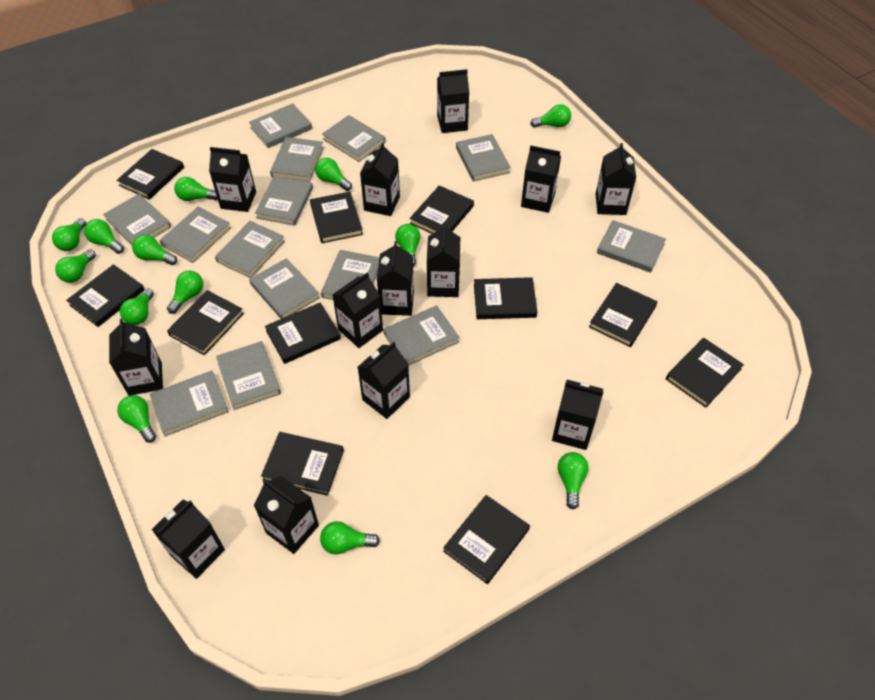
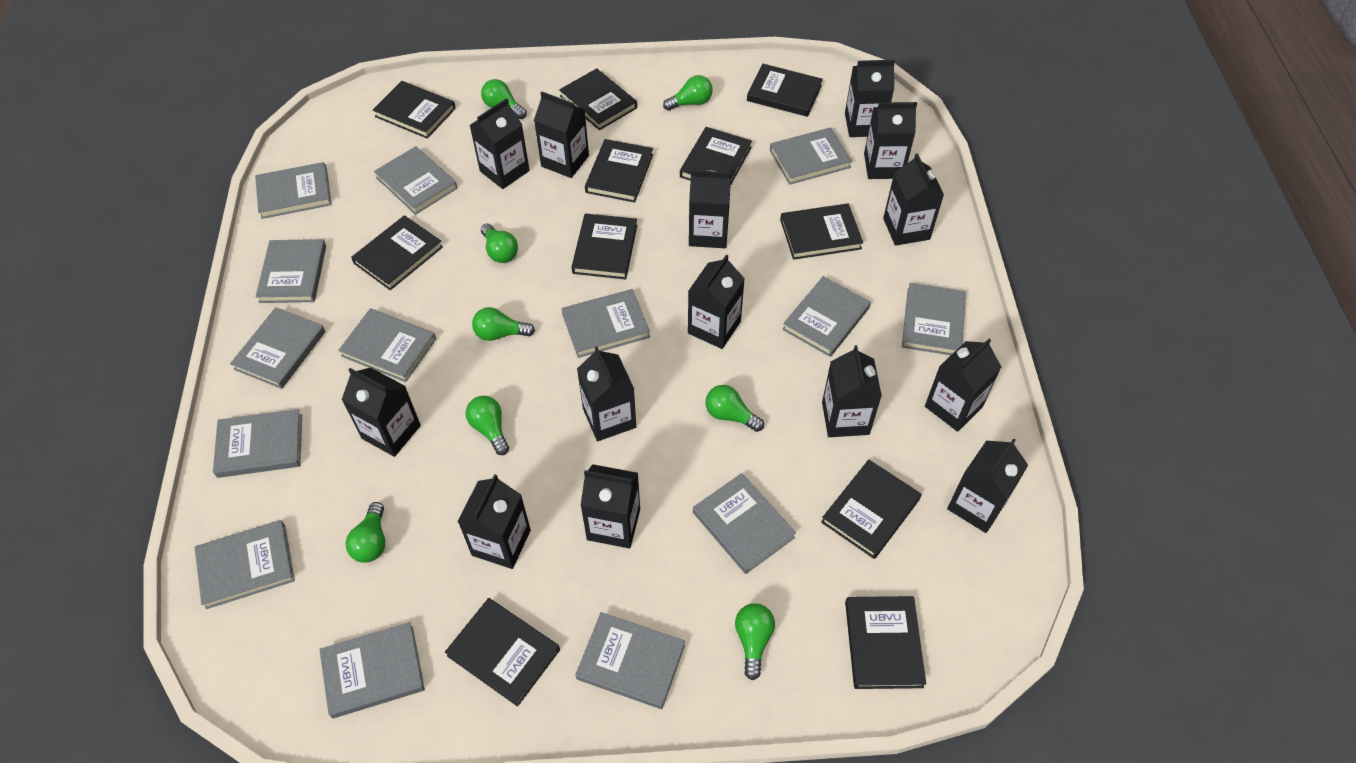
black carton: 13 -> 14
green light bulb: 13 -> 8

